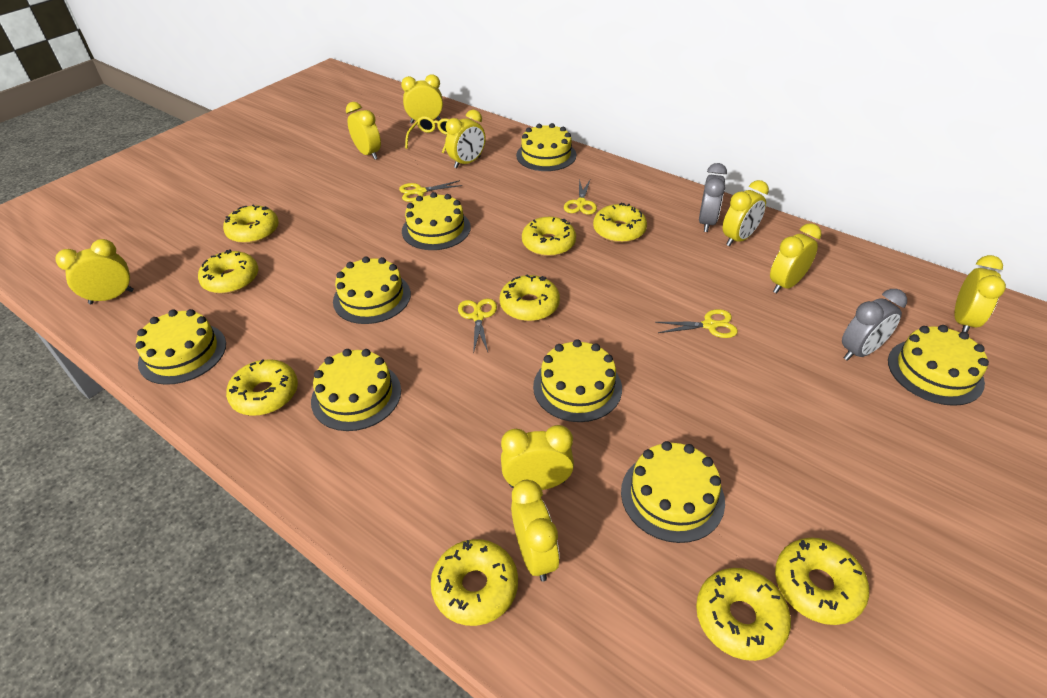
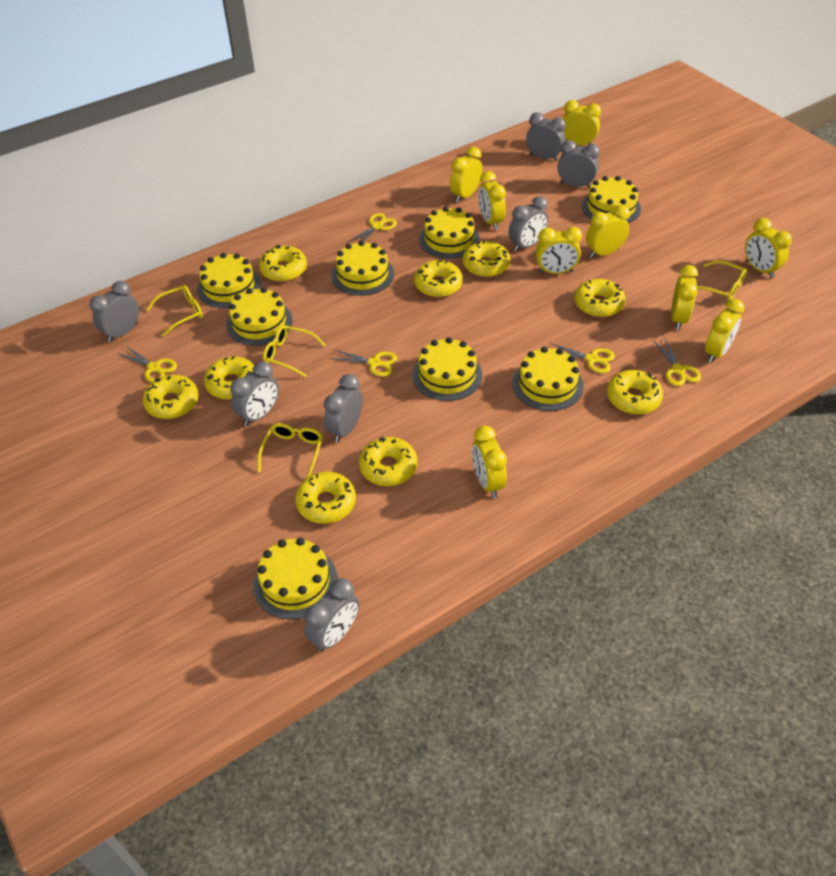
grey clock: 2 -> 7
yellow glasses: 1 -> 4
yellow scissors: 4 -> 5

